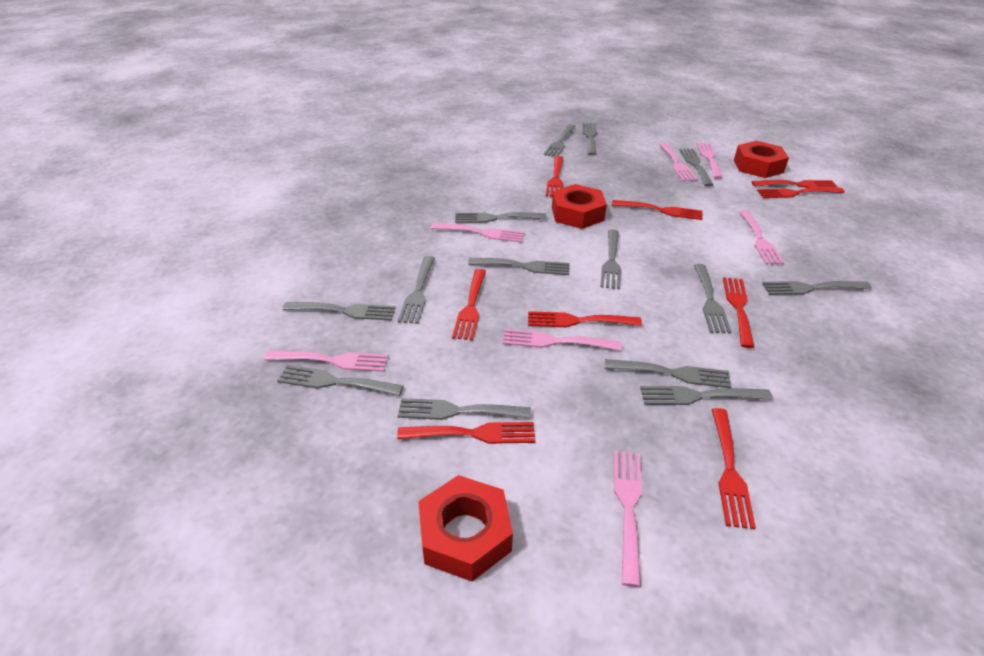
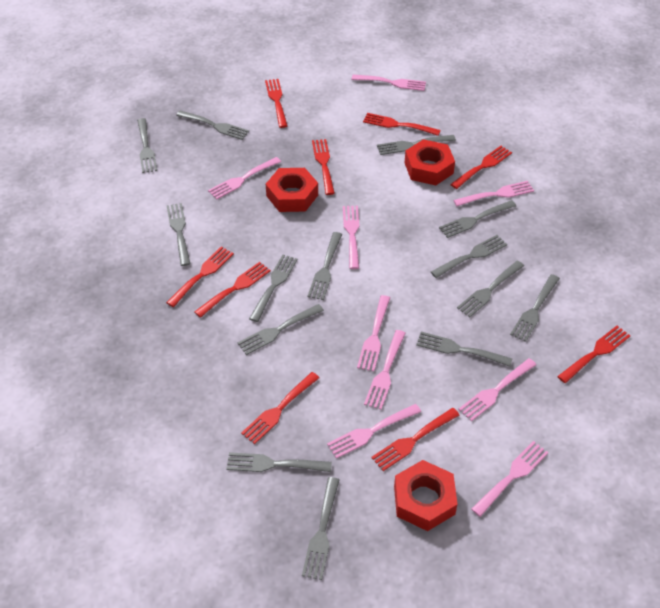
pink fork: 7 -> 9

